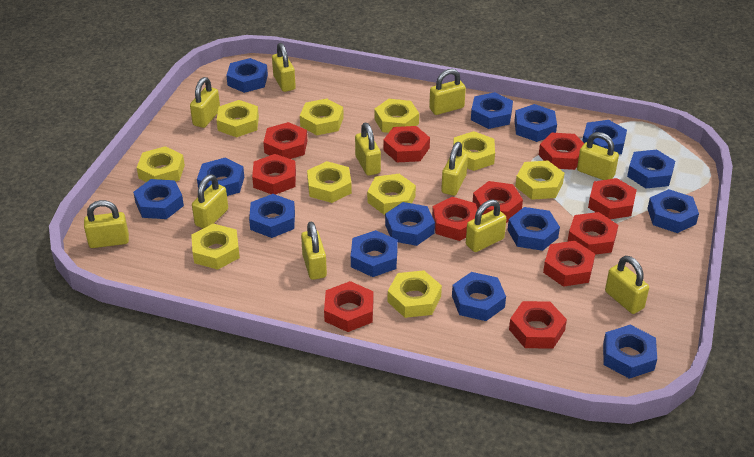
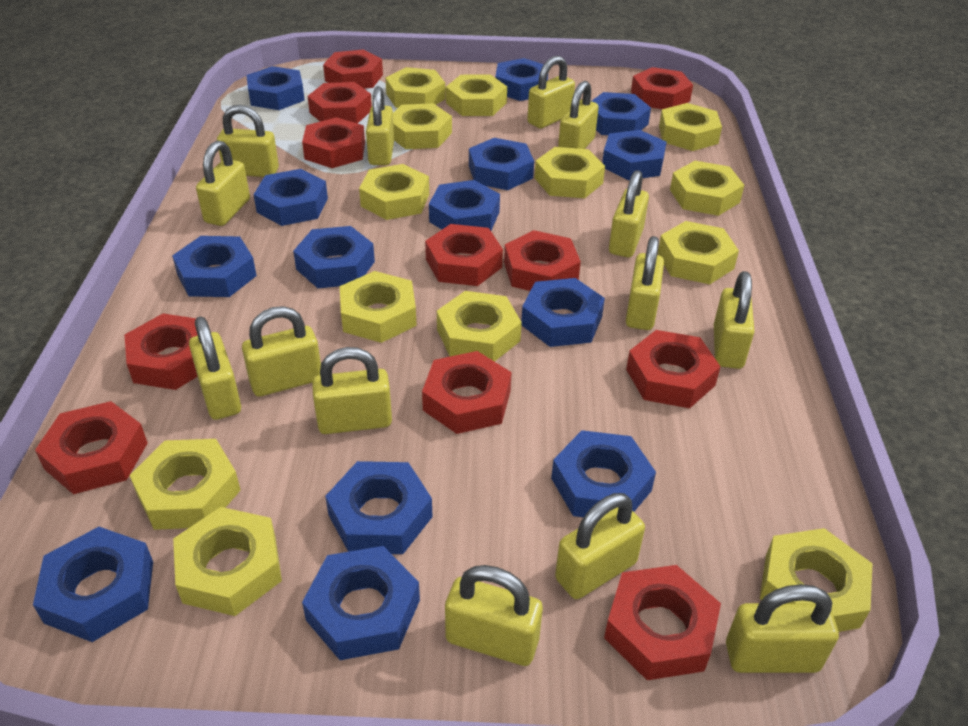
yellow nut: 10 -> 13
yellow padlock: 11 -> 14

